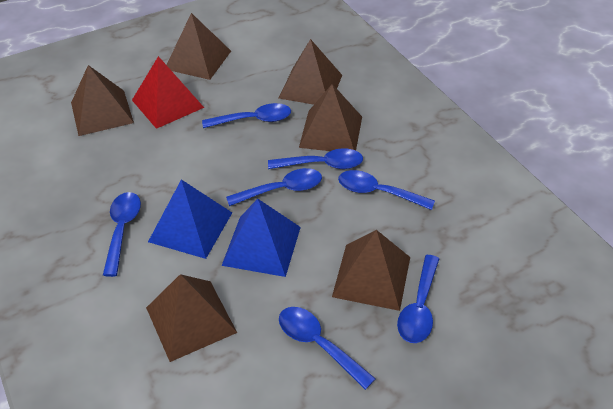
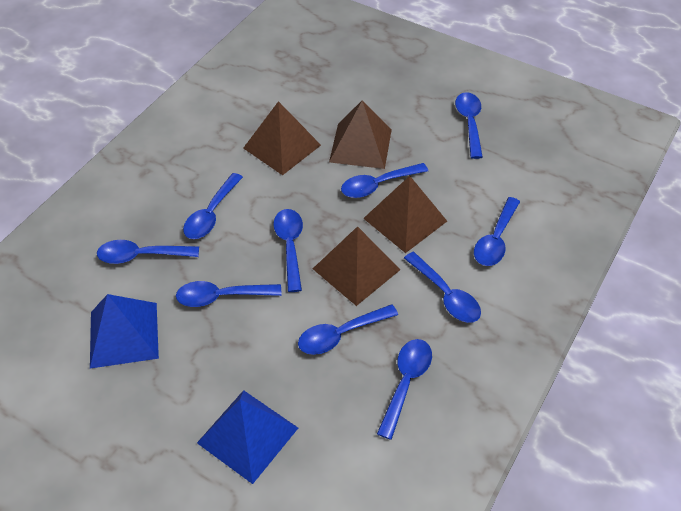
blue spoon: 7 -> 10
brown pyramid: 6 -> 4
red pyramid: 1 -> 0

